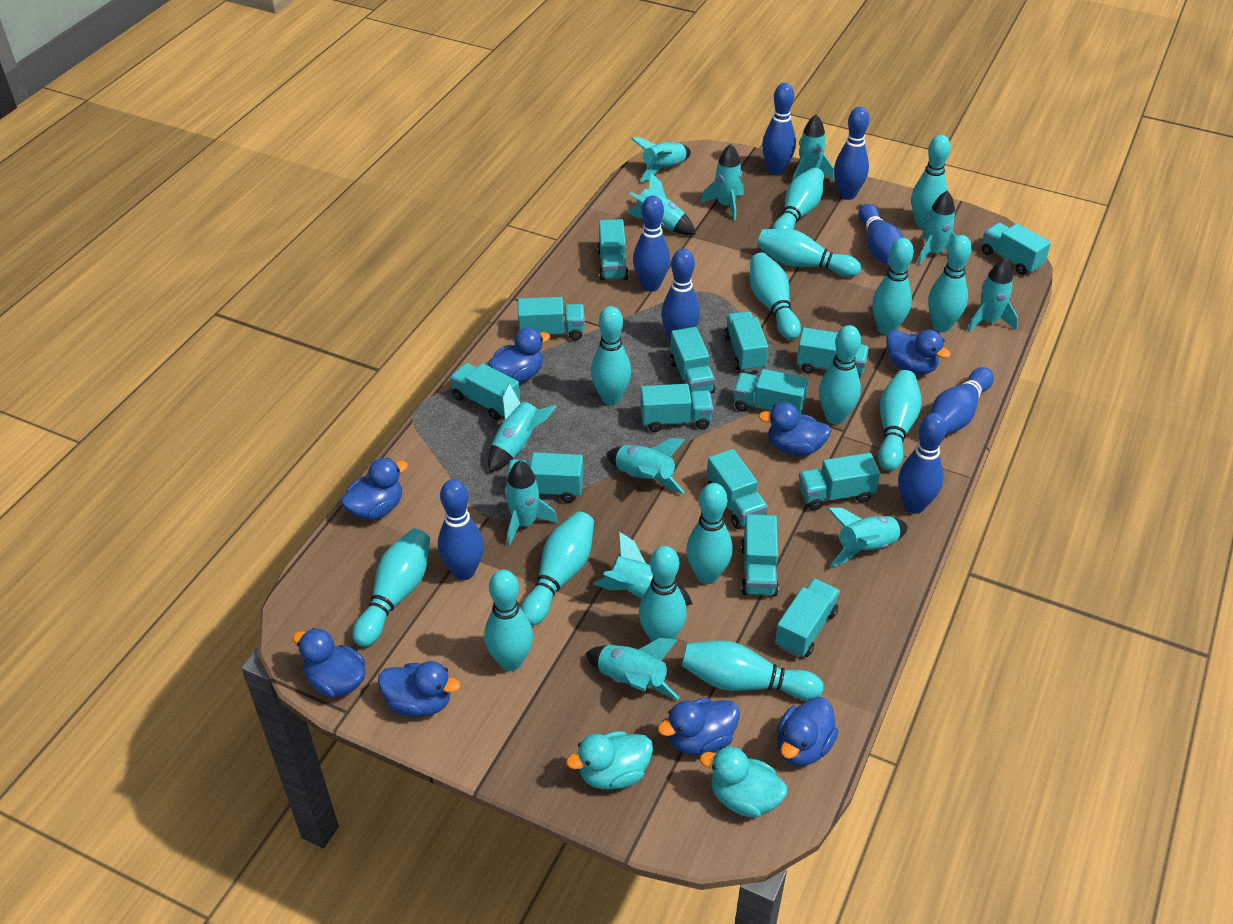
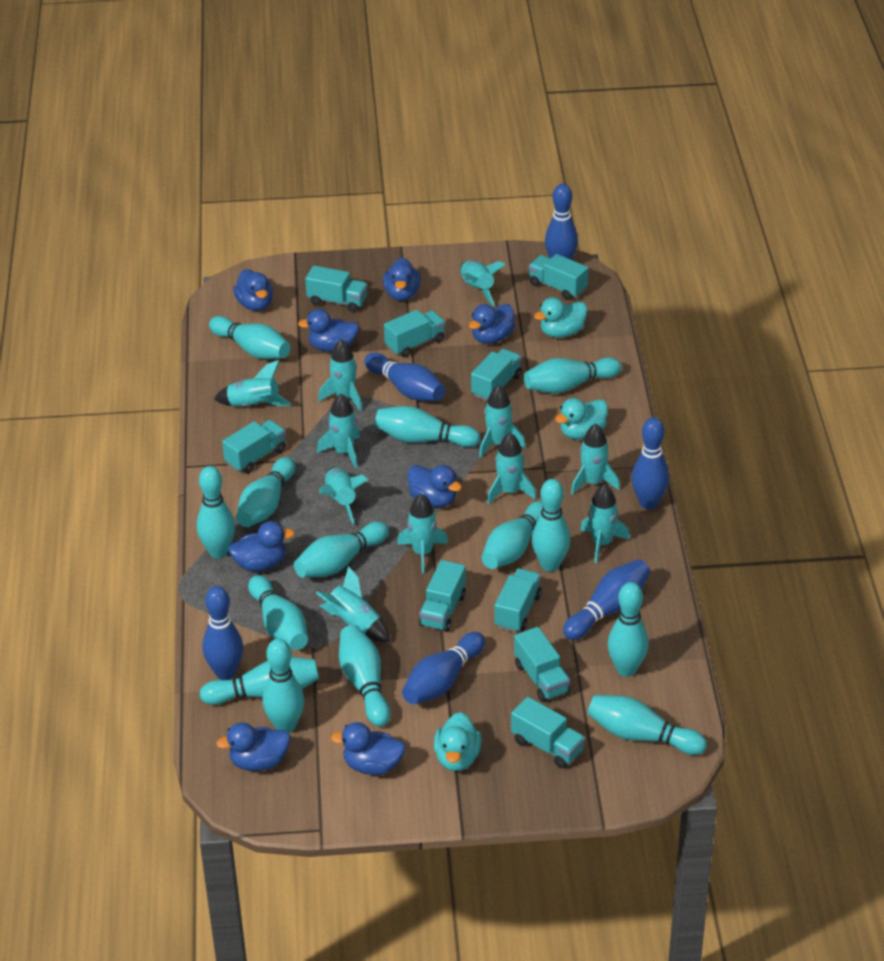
blue bowling pin: 8 -> 6
turquoise bowling pin: 15 -> 14
turquoise duck: 2 -> 3
turquoise rocket: 12 -> 11
turquoise truck: 14 -> 9

